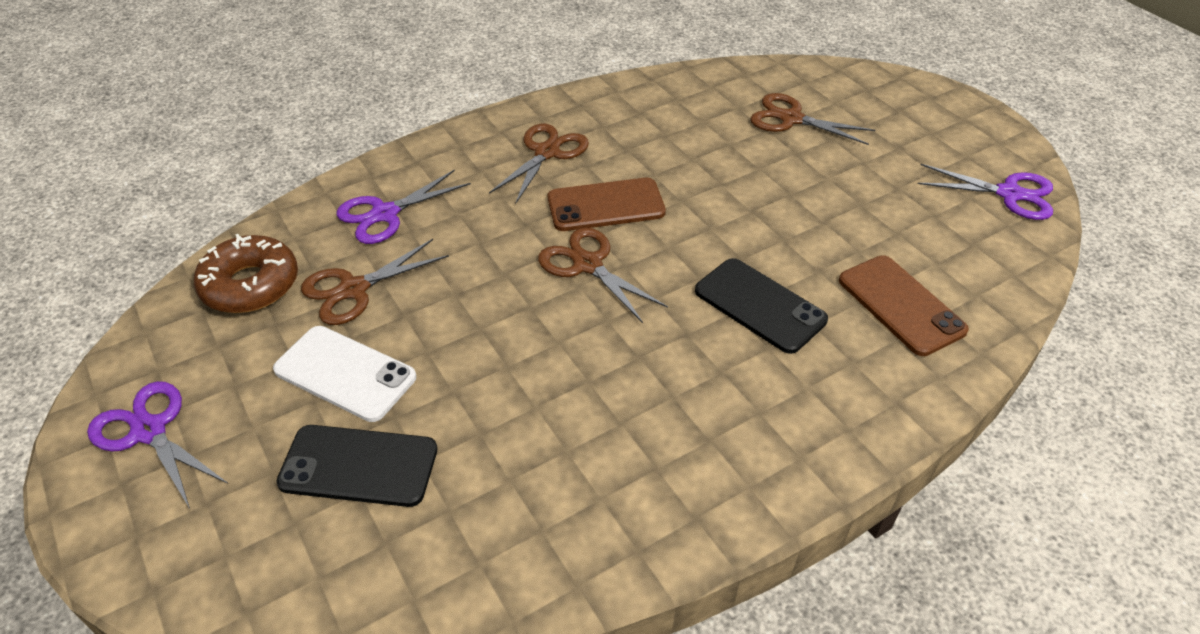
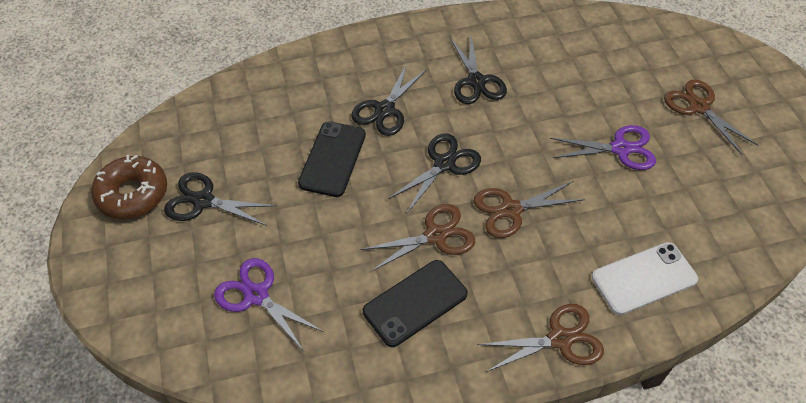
black scissors: 0 -> 4
brown phone: 2 -> 0
purple scissors: 3 -> 2

